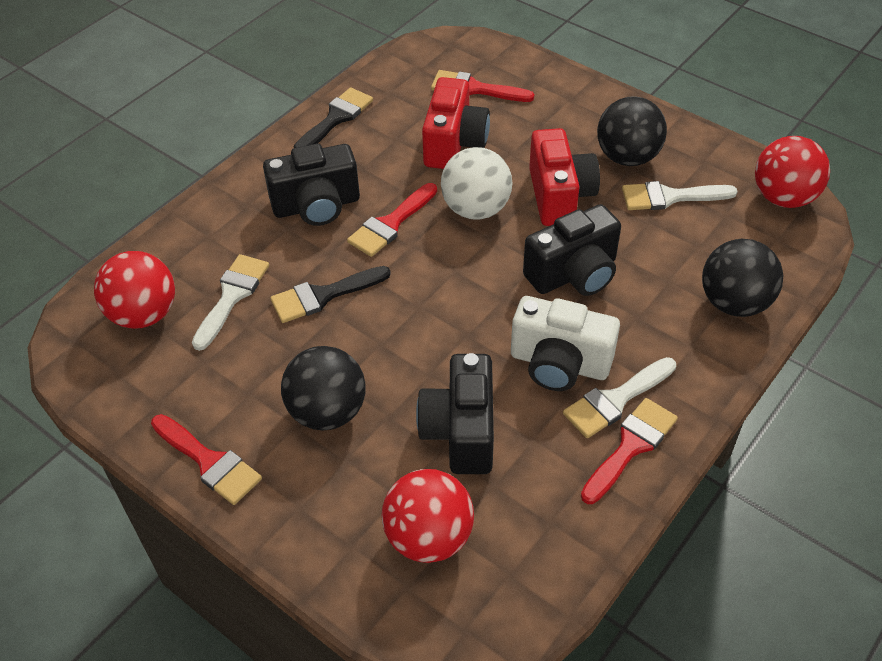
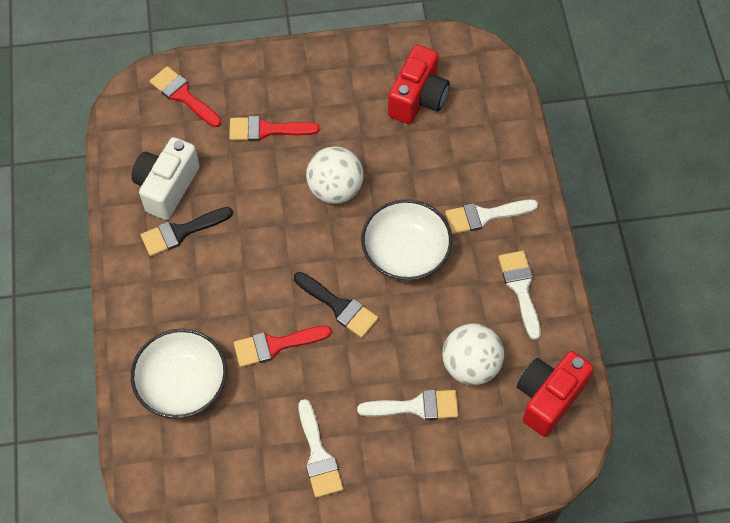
black ball: 3 -> 0
black camera: 3 -> 0
red ball: 3 -> 0
red brush: 4 -> 3
white ball: 1 -> 2
white bowl: 0 -> 2
white brush: 3 -> 4

